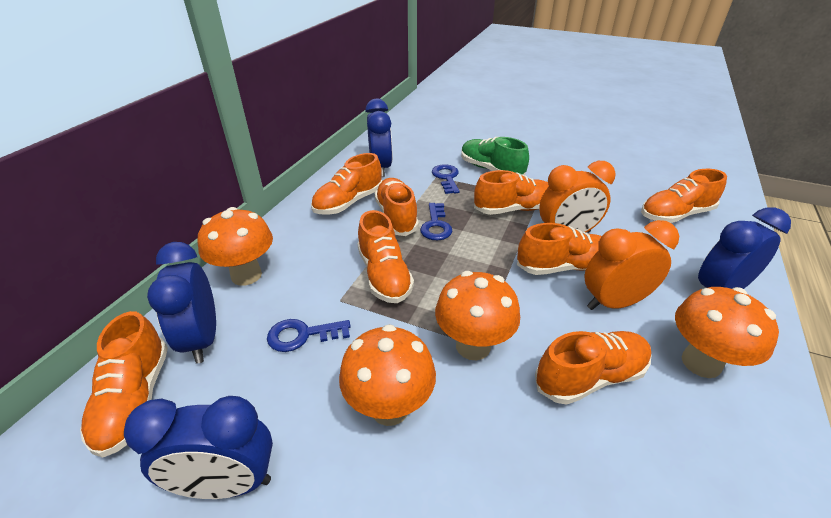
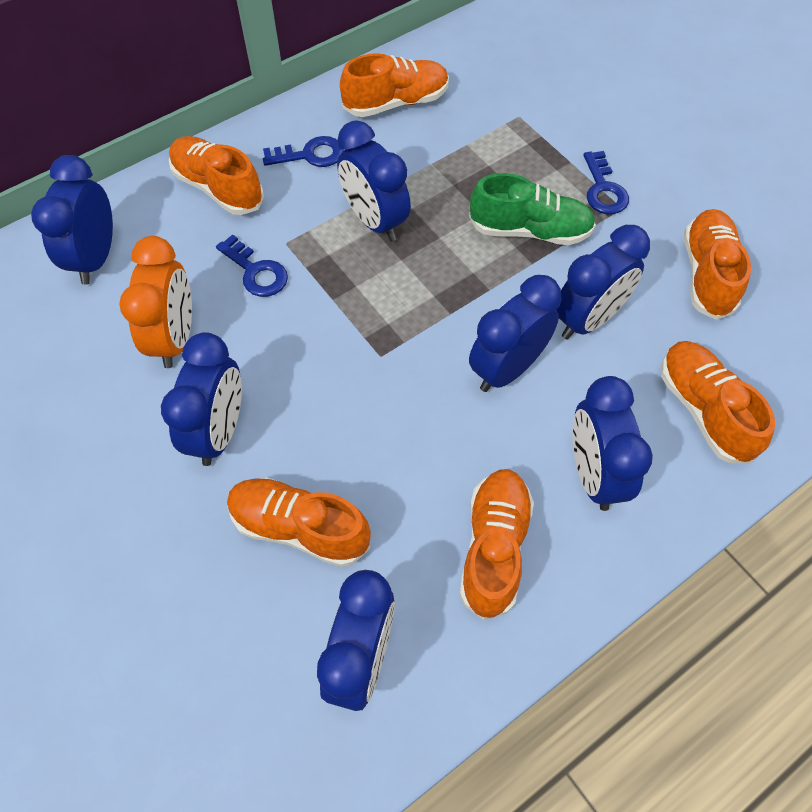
blue clock: 4 -> 7
orange clock: 2 -> 1
orange mushroom: 4 -> 0
orange shoe: 8 -> 6

